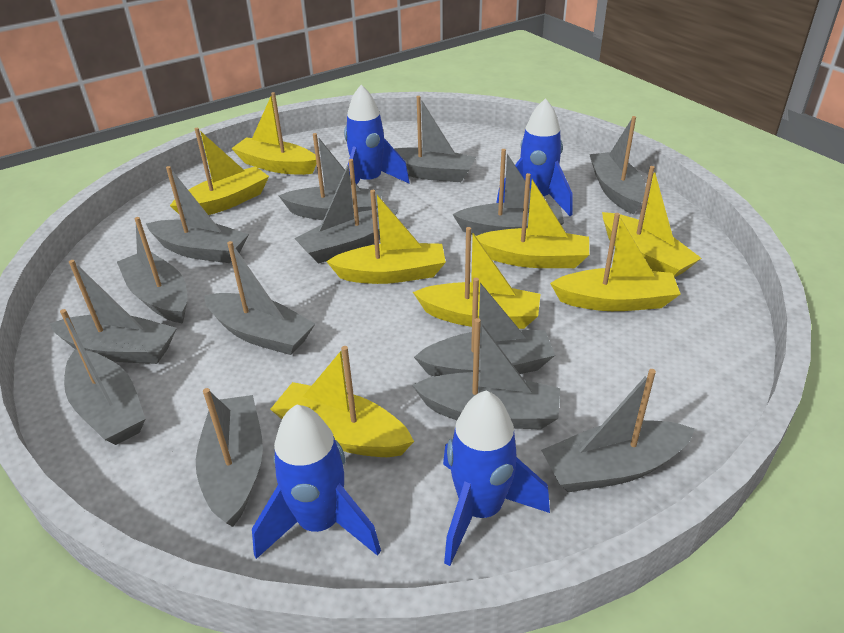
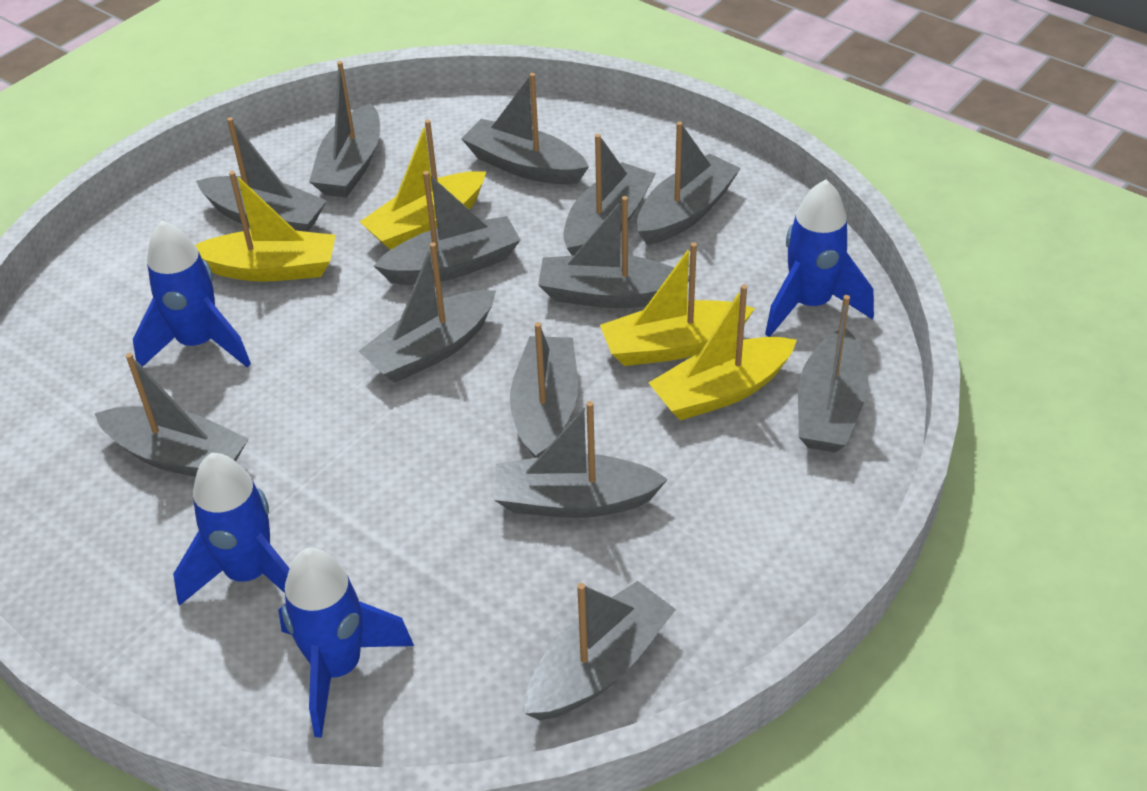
grey boat: 14 -> 13
yellow boat: 8 -> 4

